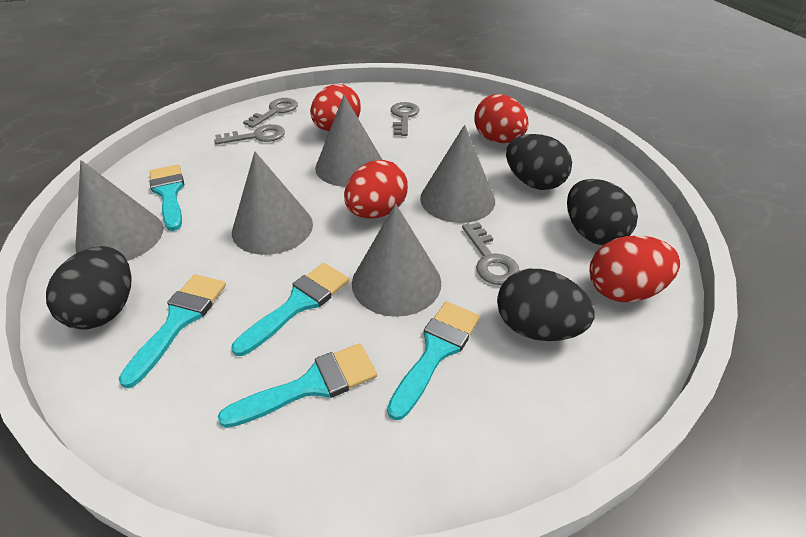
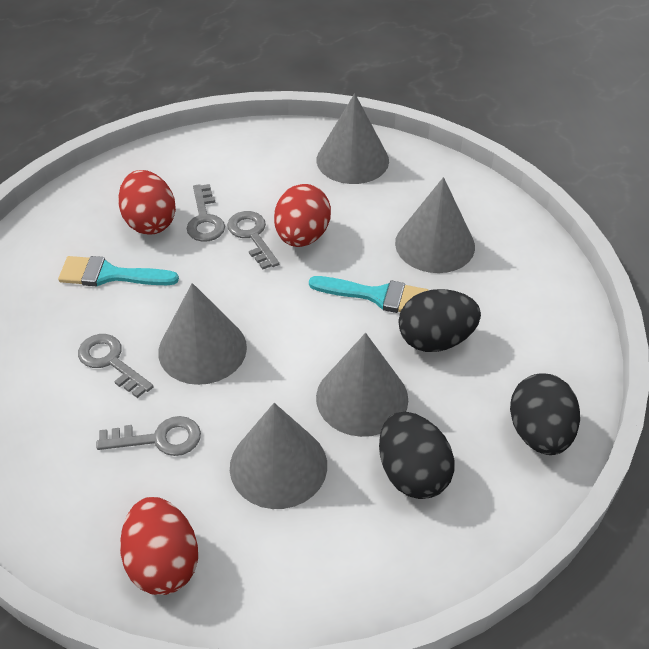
black egg: 4 -> 3
red egg: 4 -> 3
turquoise brush: 5 -> 2

